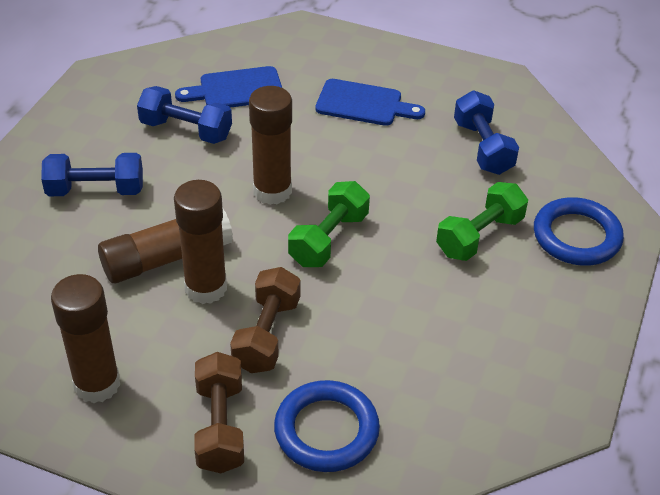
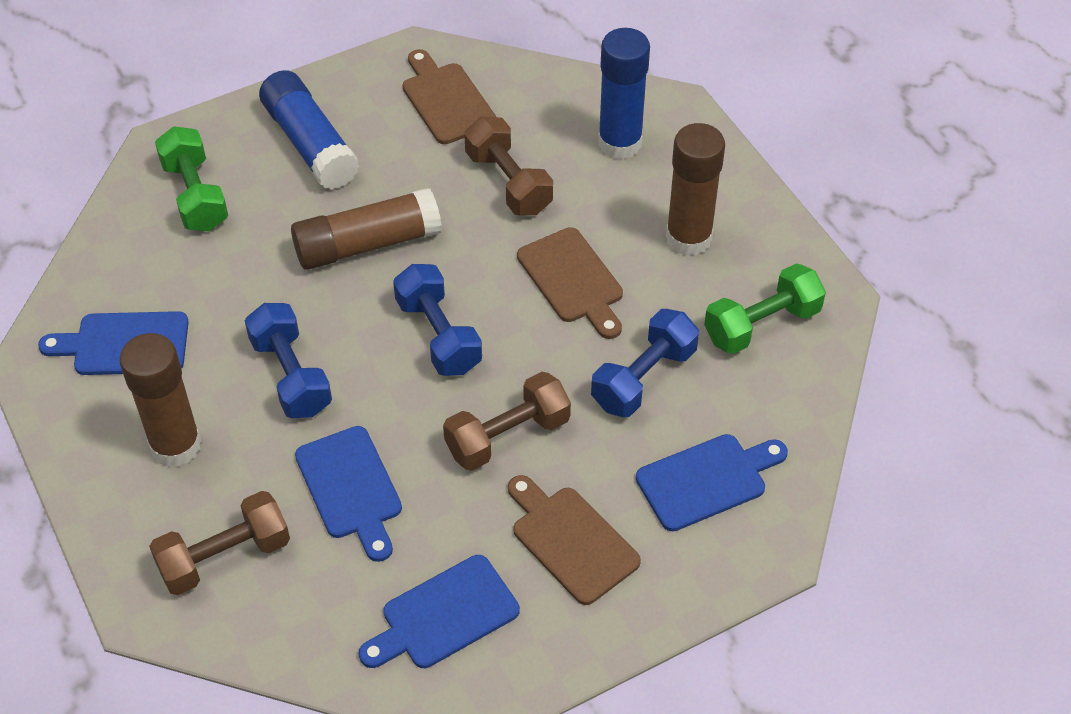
blue cutting board: 2 -> 4
blue glue stick: 0 -> 2
blue ring: 2 -> 0
brown cutting board: 0 -> 3
brown dumbbell: 2 -> 3
brown glue stick: 4 -> 3

